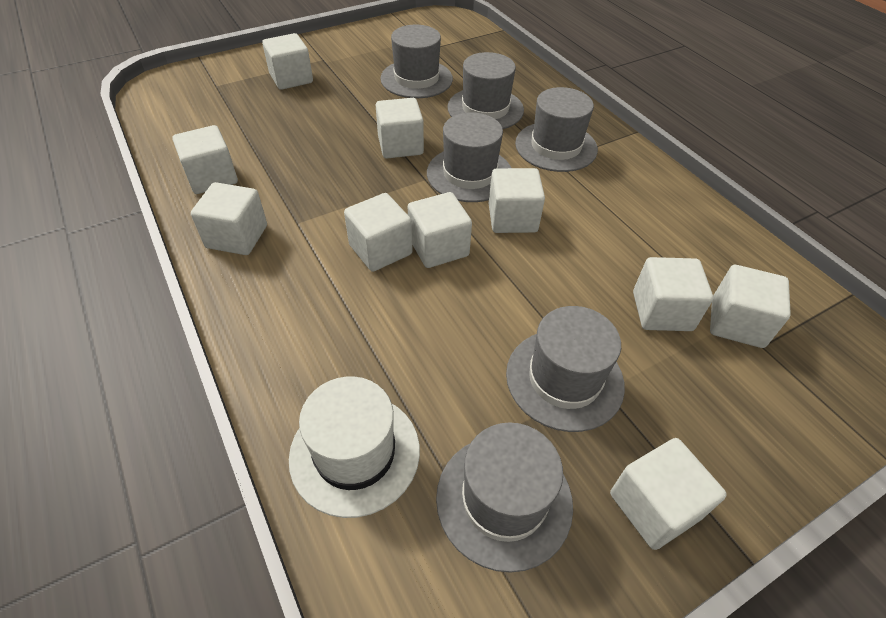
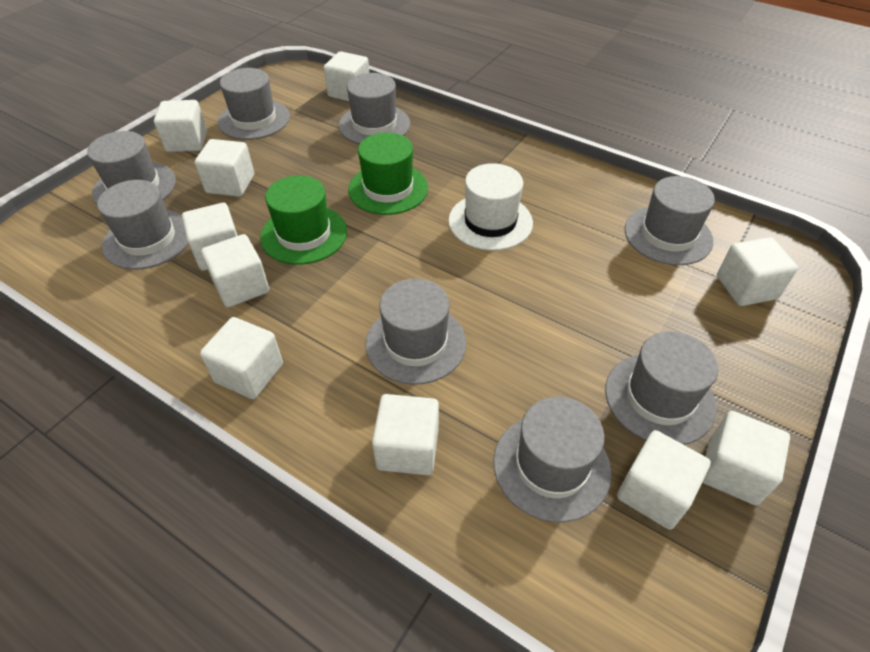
green hat: 0 -> 2
grey hat: 6 -> 8

